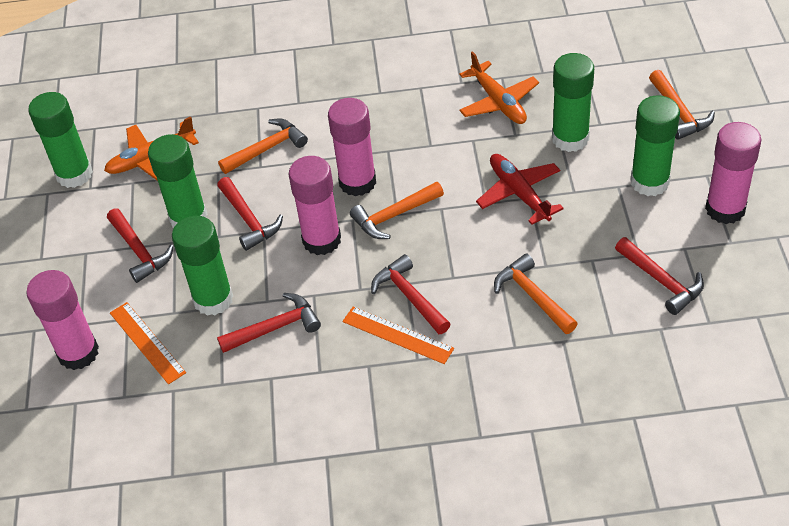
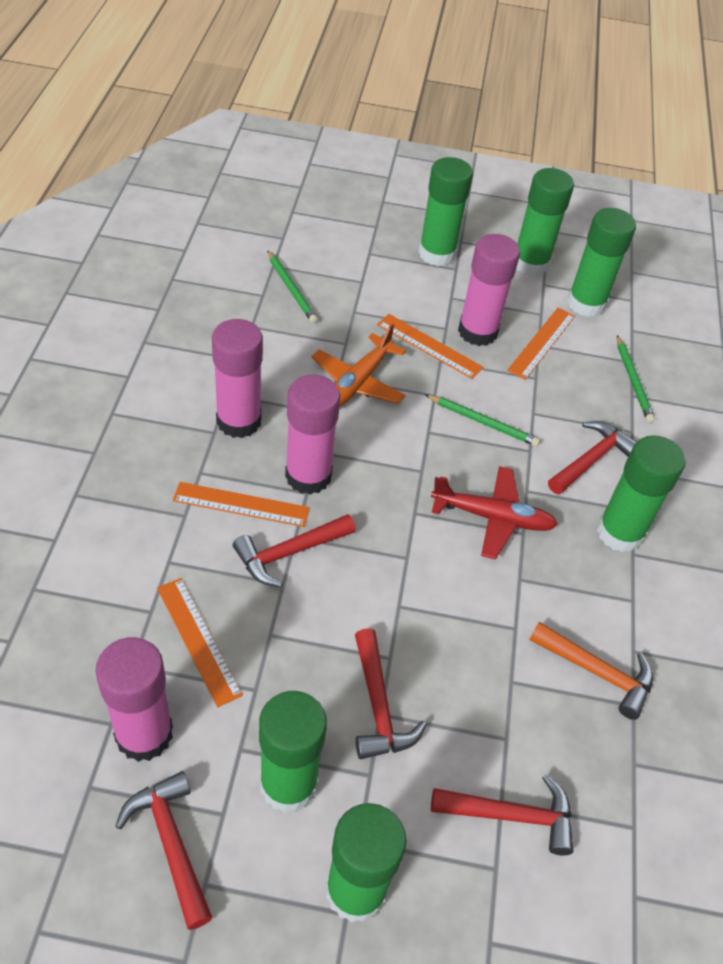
green glue stick: 5 -> 6
green pencil: 0 -> 3
orange hammer: 4 -> 1
orange plane: 2 -> 1
orange ruler: 2 -> 4

